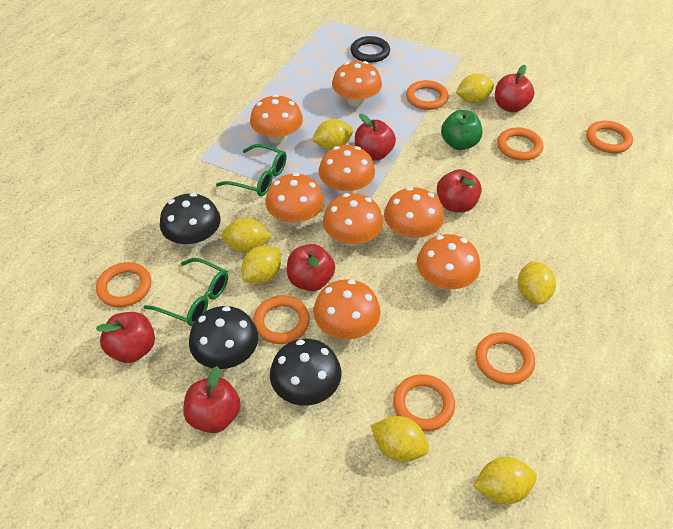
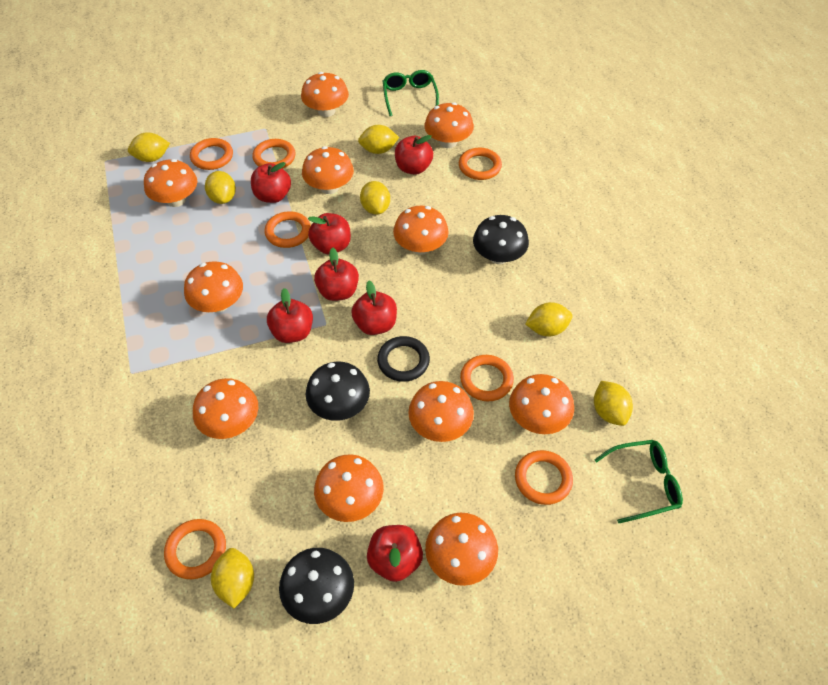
green apple: 1 -> 0
orange mushroom: 8 -> 11
red apple: 6 -> 7

